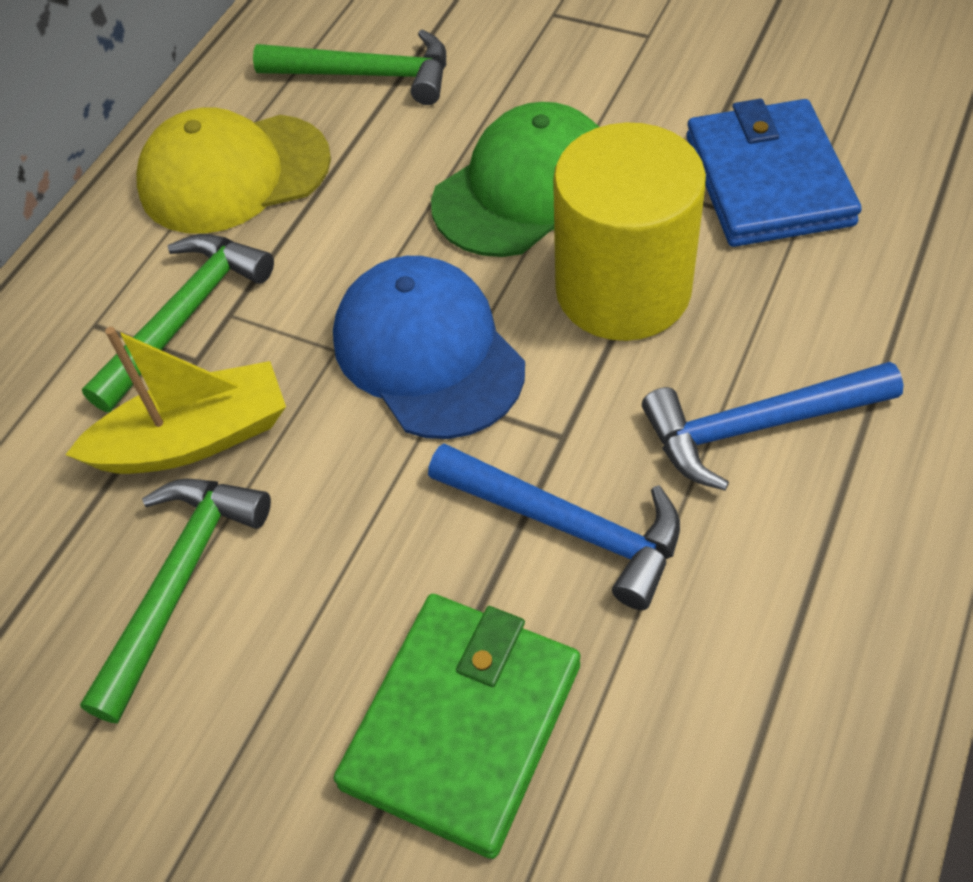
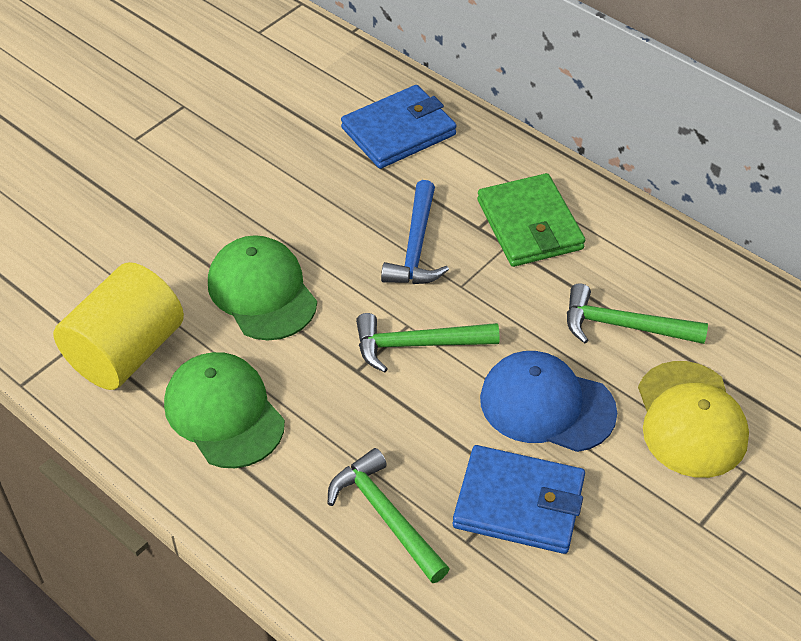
blue hammer: 2 -> 1
blue wallet: 1 -> 2
green cap: 1 -> 2
yellow boat: 1 -> 0

